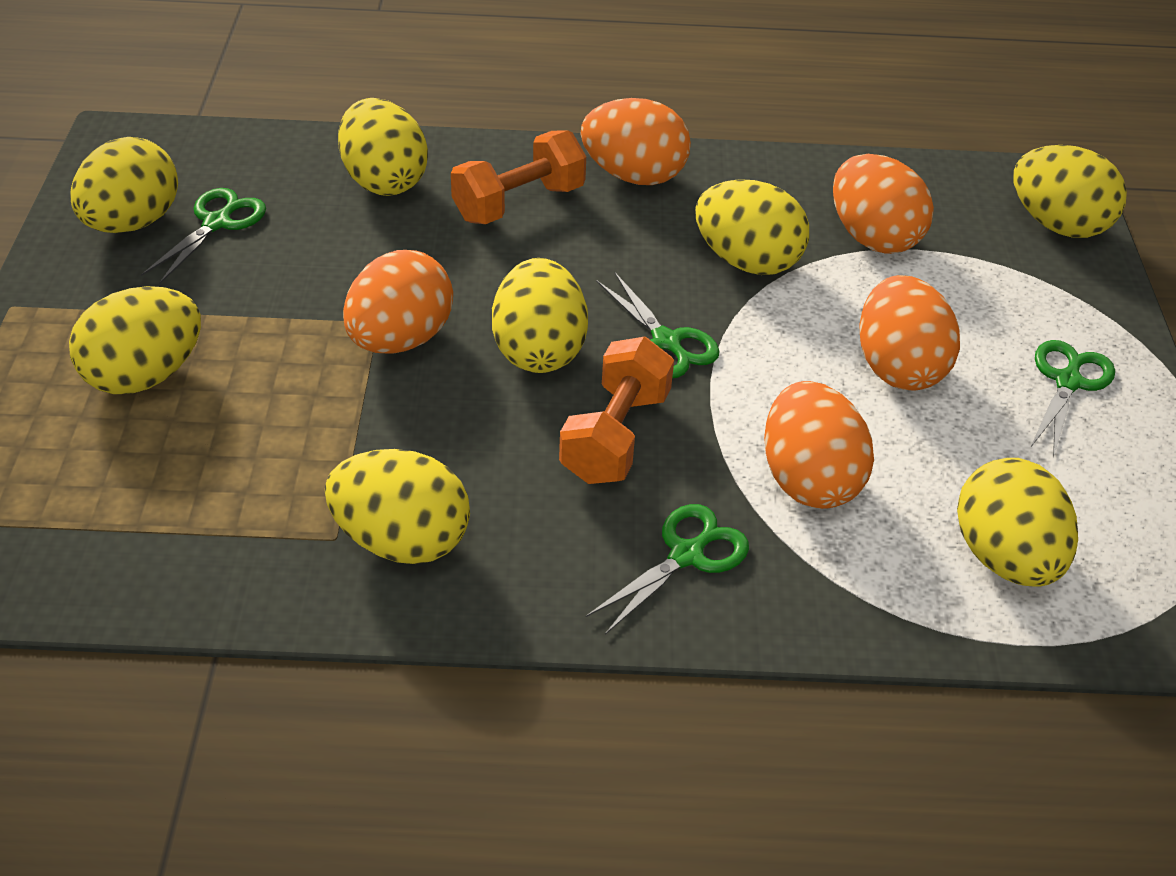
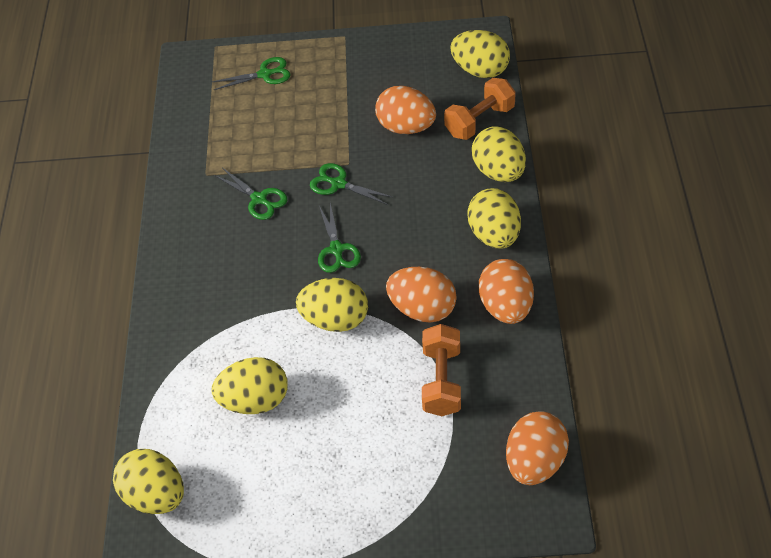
orange egg: 5 -> 4
yellow egg: 8 -> 6

